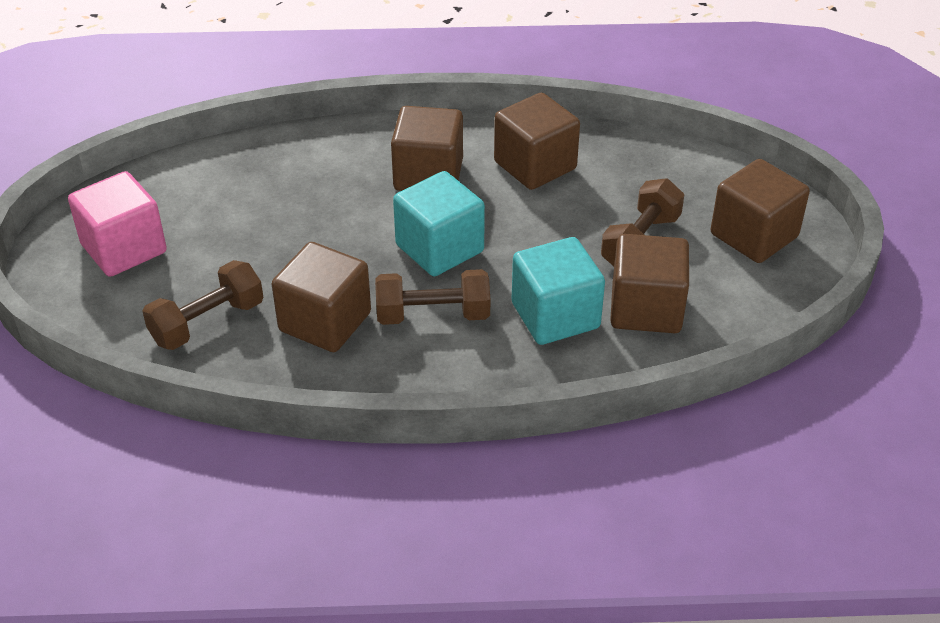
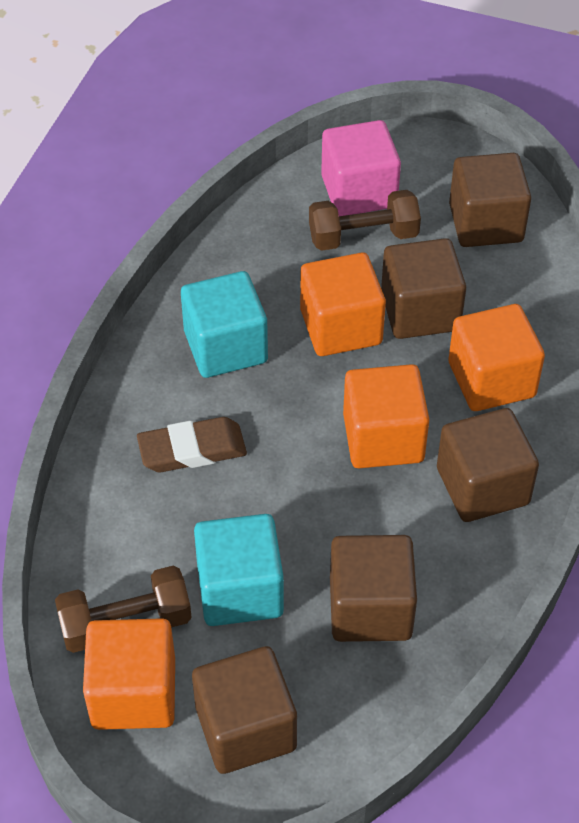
brown dumbbell: 3 -> 2
brown eraser: 0 -> 1
orange cube: 0 -> 4

